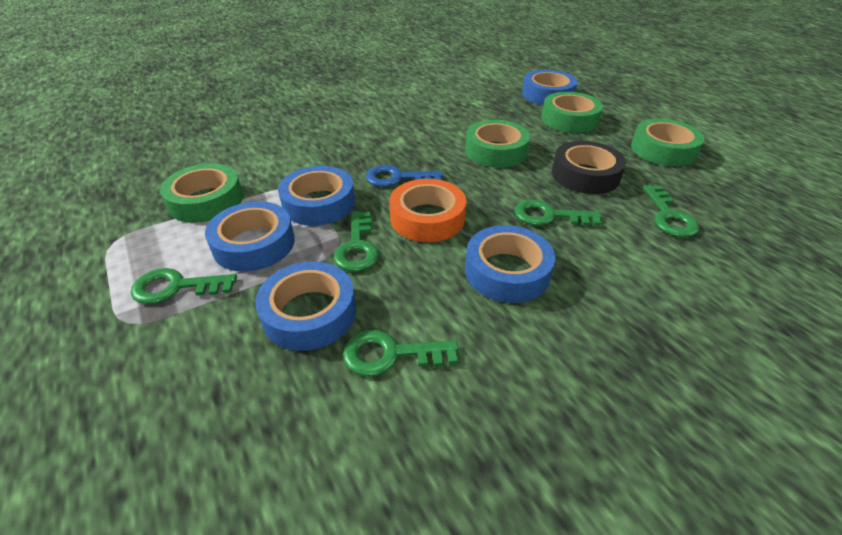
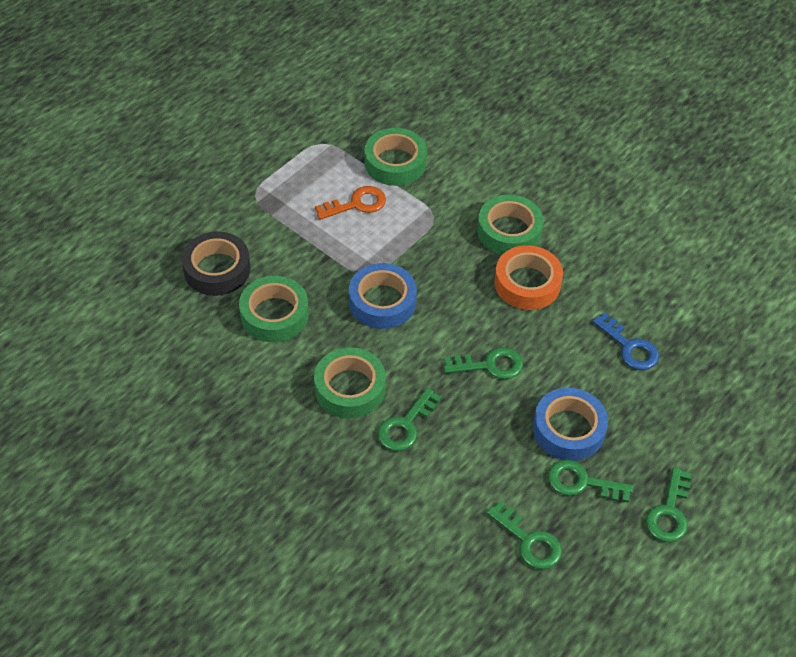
blue tape: 5 -> 2
orange key: 0 -> 1

